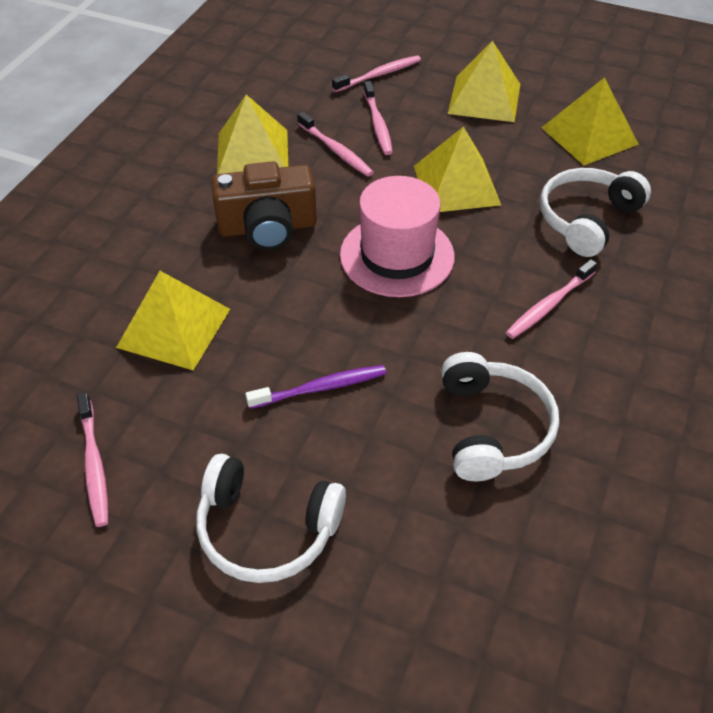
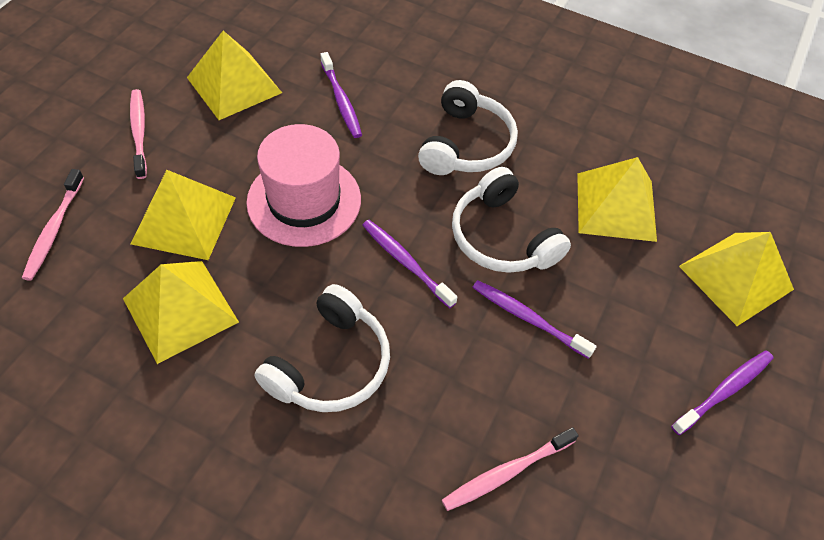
brown camera: 1 -> 0
pink toothbrush: 5 -> 3
purple toothbrush: 1 -> 4

